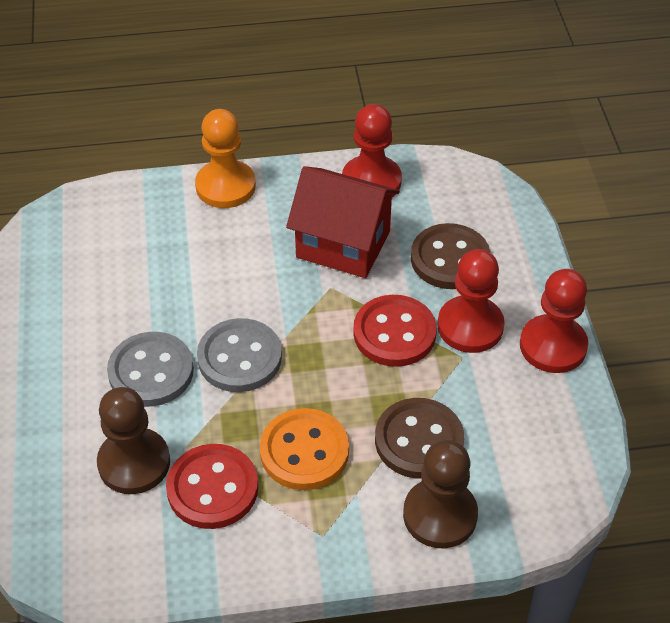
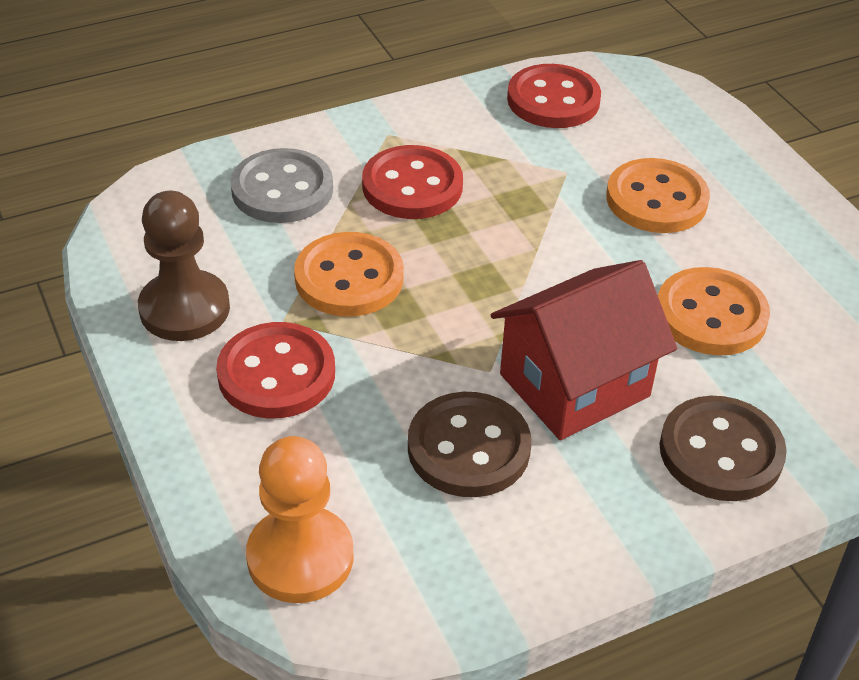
brown pawn: 2 -> 1
grey button: 2 -> 1
orange button: 1 -> 3
red button: 2 -> 3
red pawn: 3 -> 0

